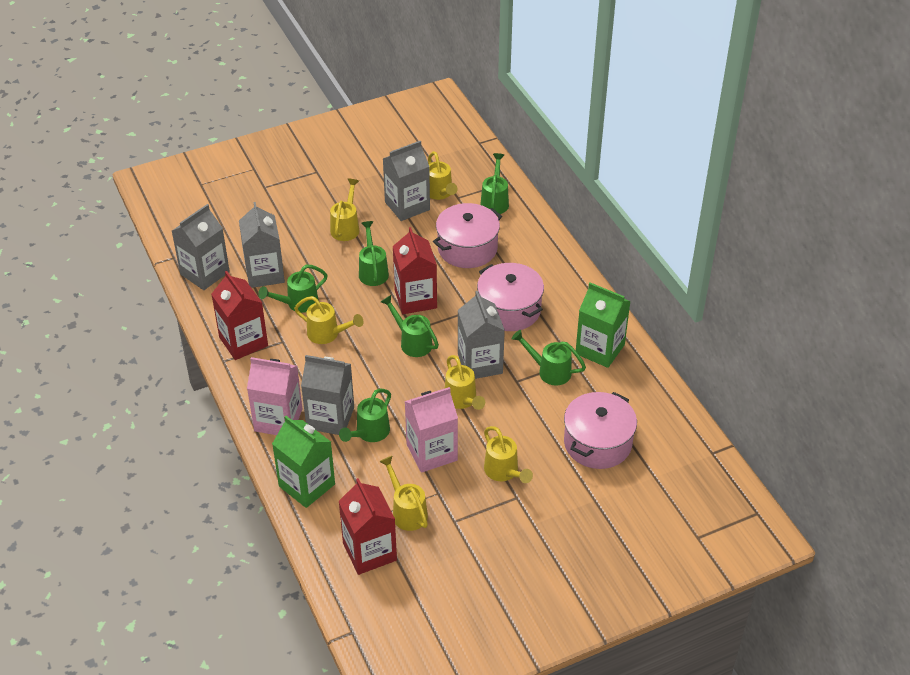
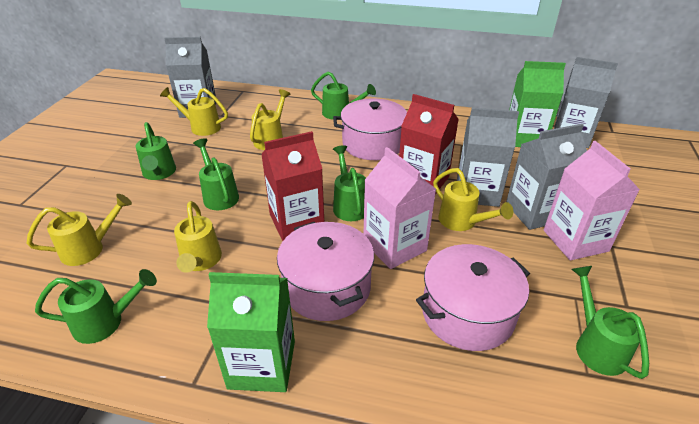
grey carton: 5 -> 4
red carton: 3 -> 2
yellow watering can: 6 -> 5

